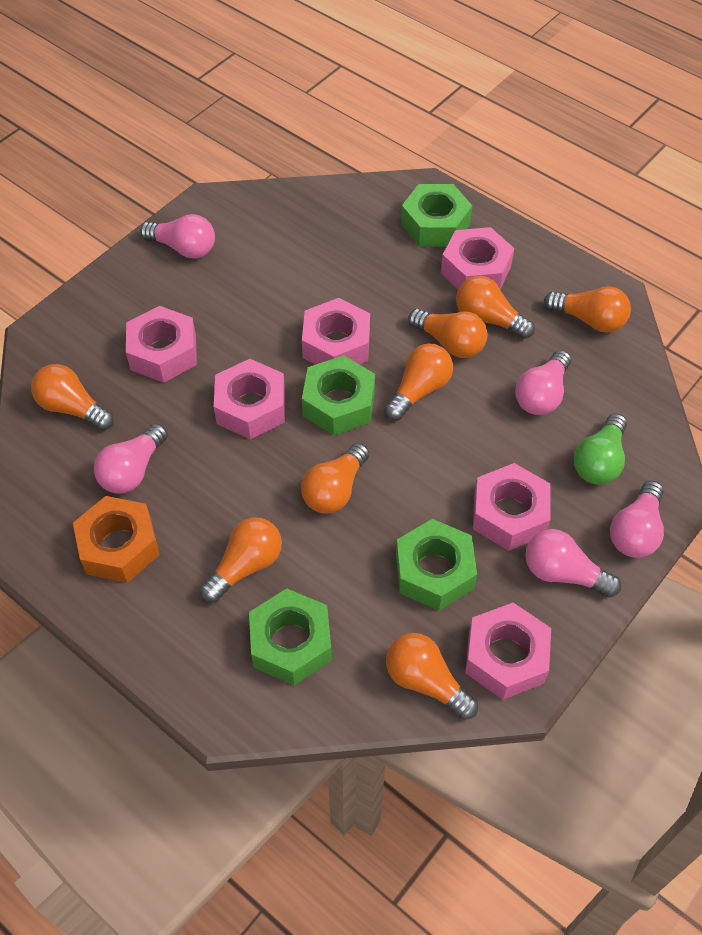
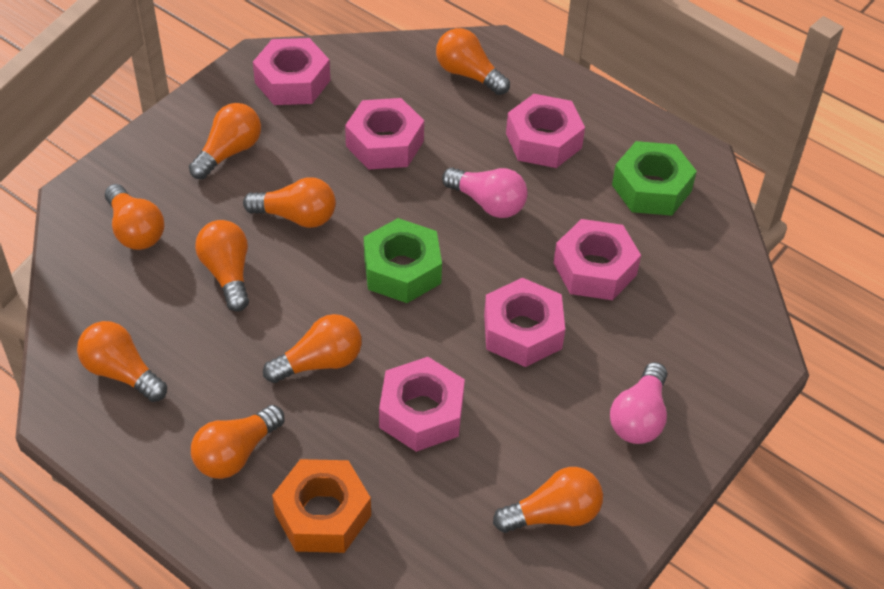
green light bulb: 1 -> 0
green nut: 4 -> 2
orange light bulb: 8 -> 9
pink light bulb: 5 -> 2

